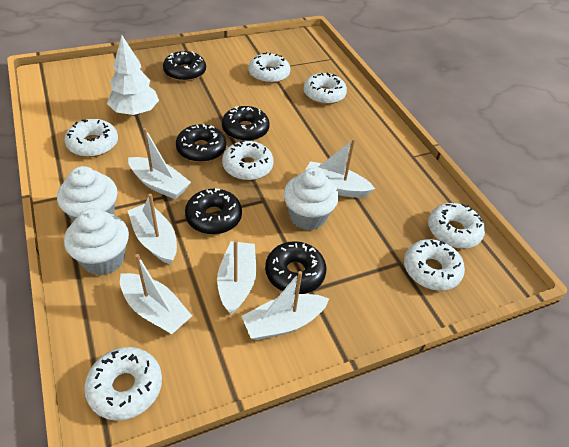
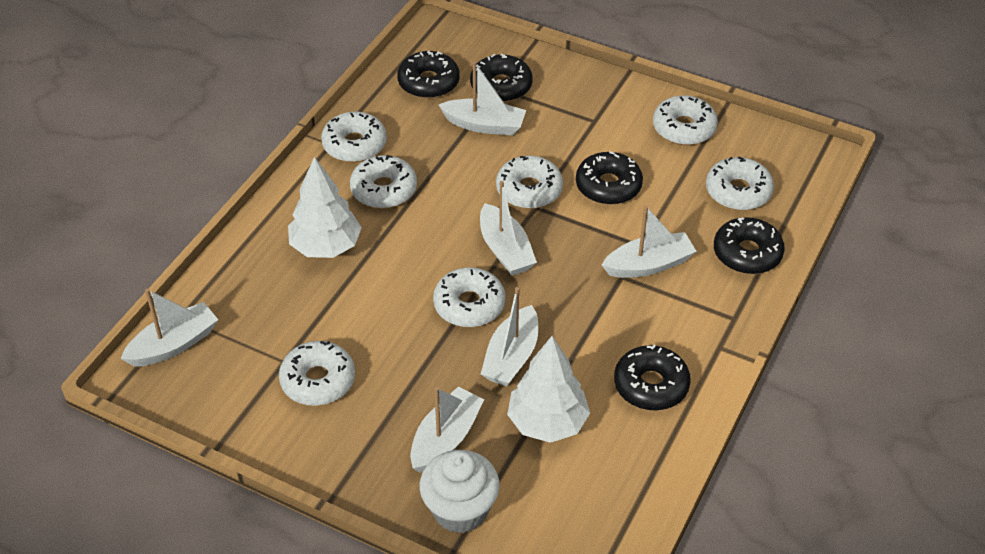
white cupcake: 3 -> 1
white tree: 1 -> 2

